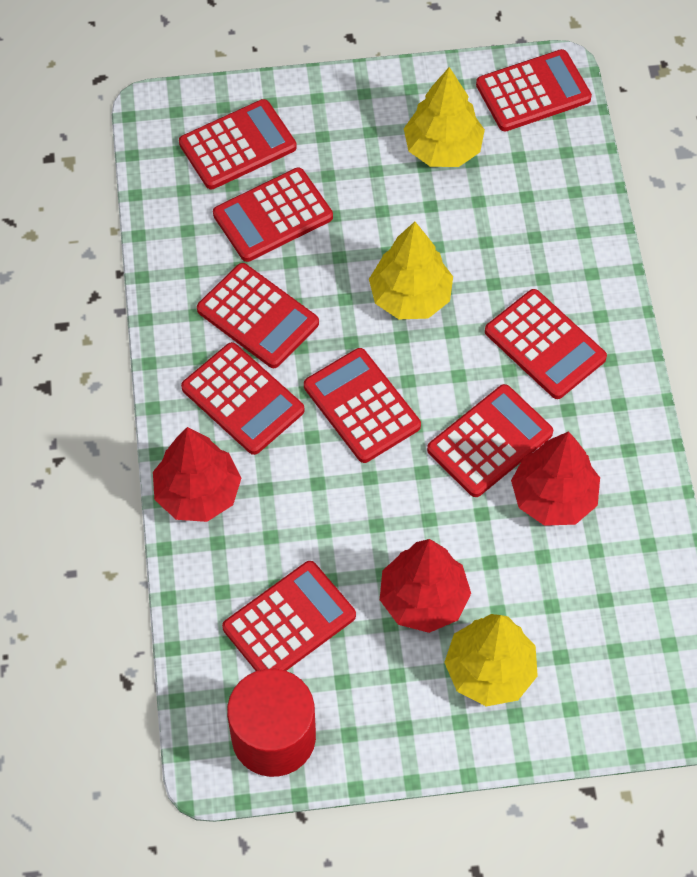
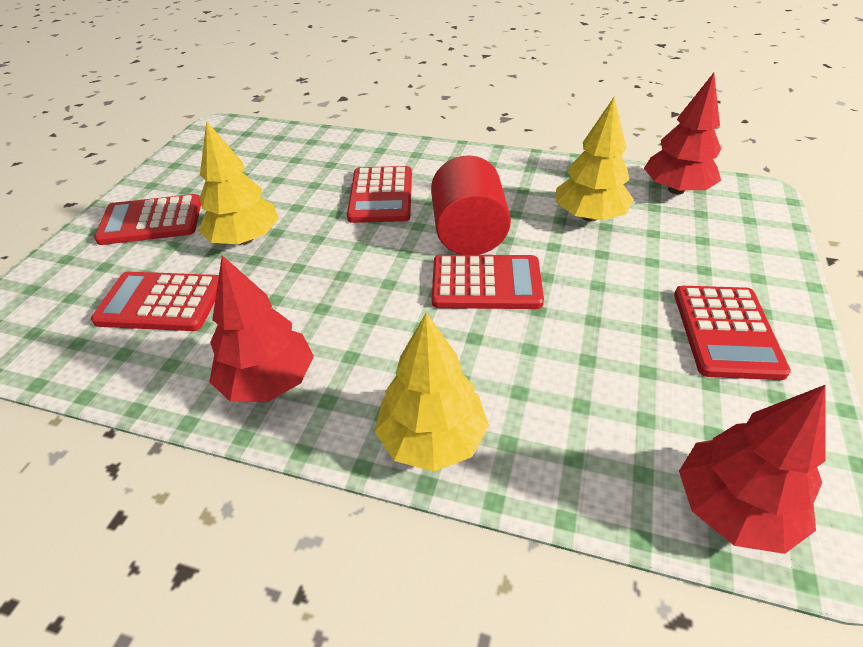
red calculator: 9 -> 5

